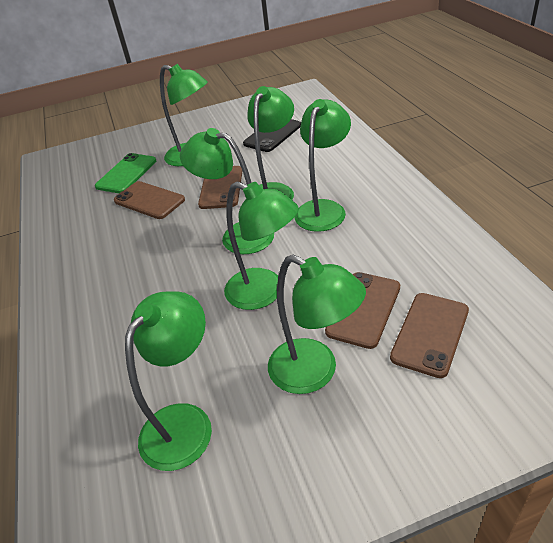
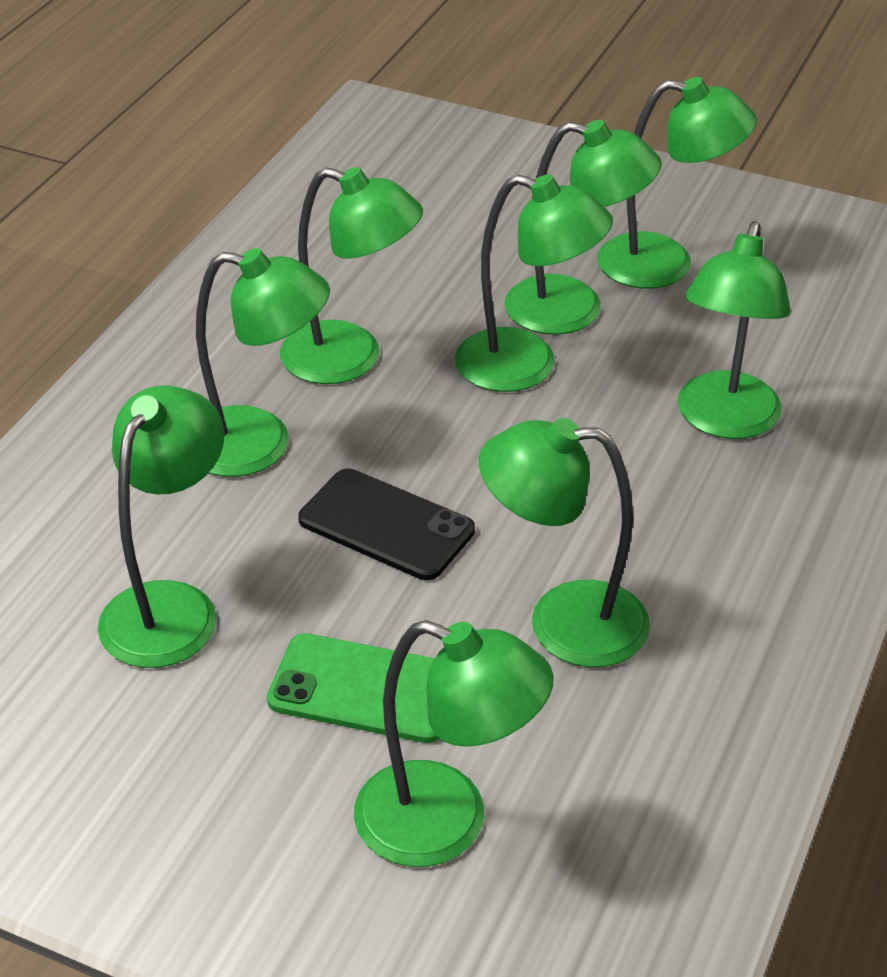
brown phone: 4 -> 0
green lamp: 7 -> 9

